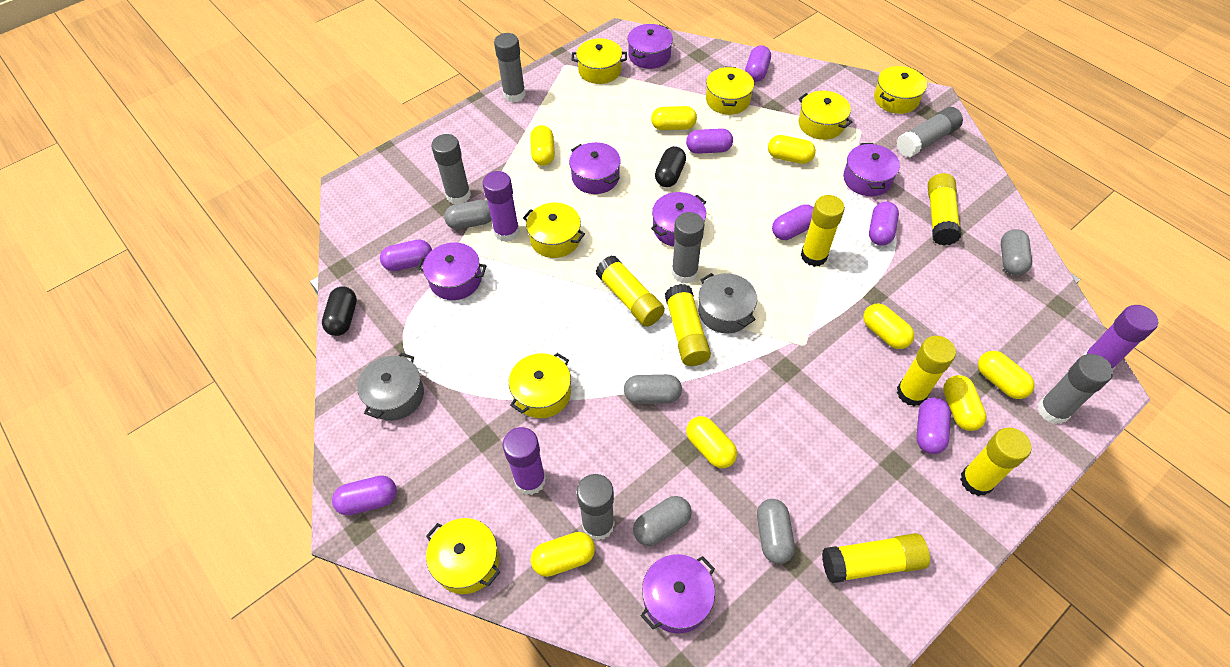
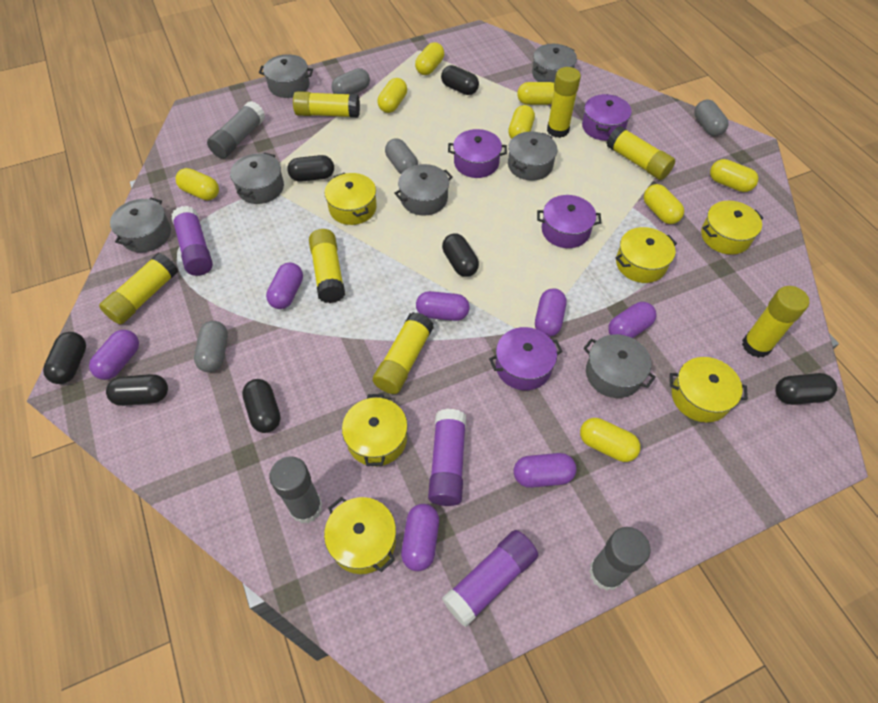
black capsule: 2 -> 7
grey capsule: 5 -> 4
grey glue stick: 6 -> 3
grey pot: 2 -> 7
purple pot: 6 -> 4
yellow pot: 7 -> 6

